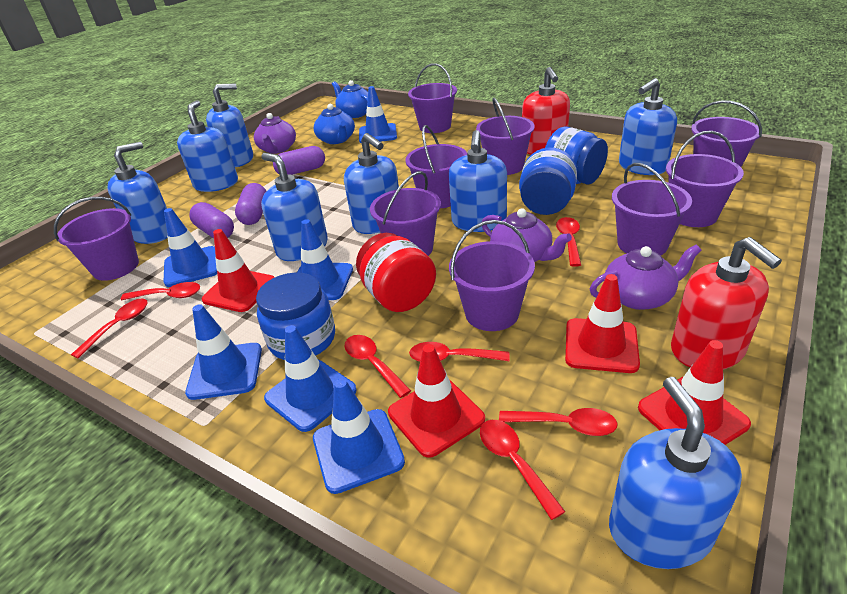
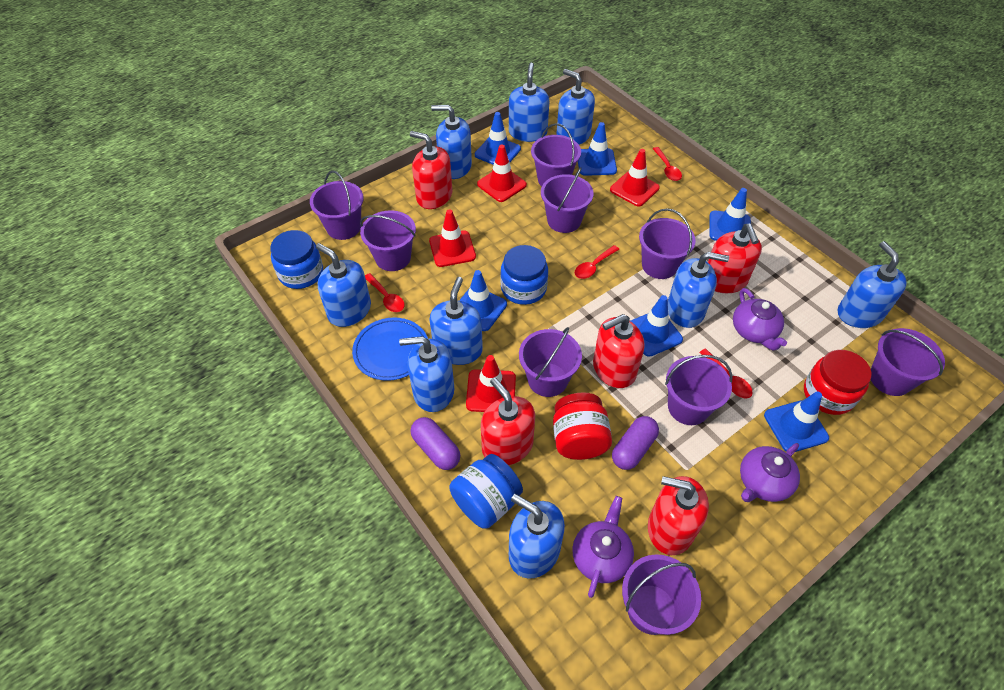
blue plate: 0 -> 1
blue soap dispenser: 8 -> 9
blue teapot: 2 -> 0
purple capsule: 3 -> 2
red jar: 1 -> 2
red soap dispenser: 2 -> 5
red spoon: 7 -> 4

